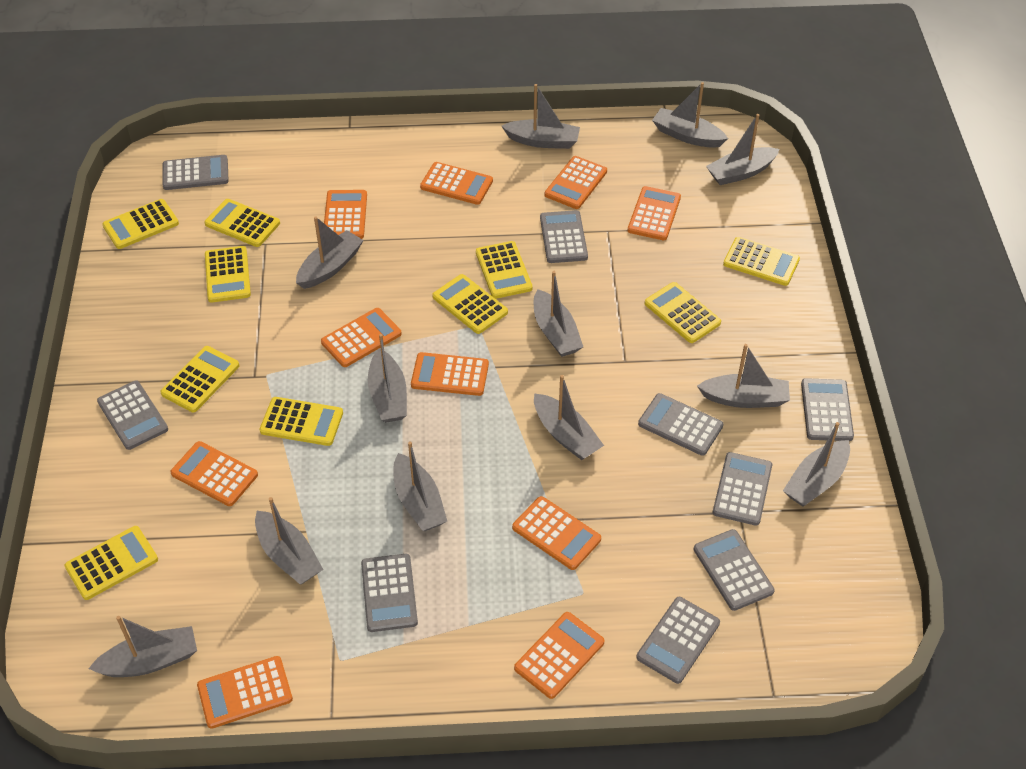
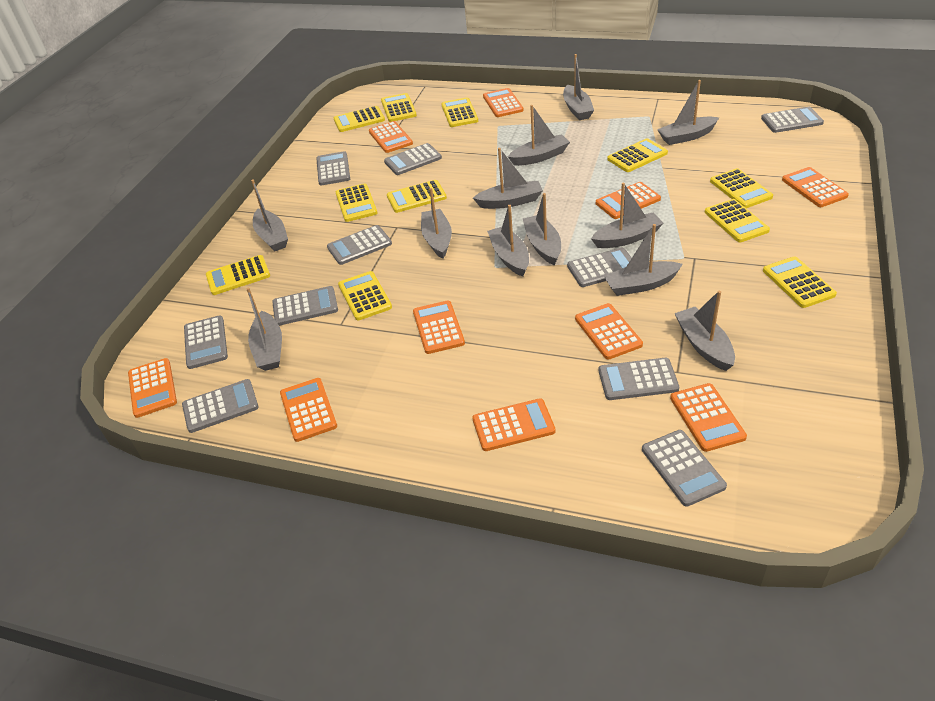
grey calculator: 9 -> 10
yellow calculator: 10 -> 11

